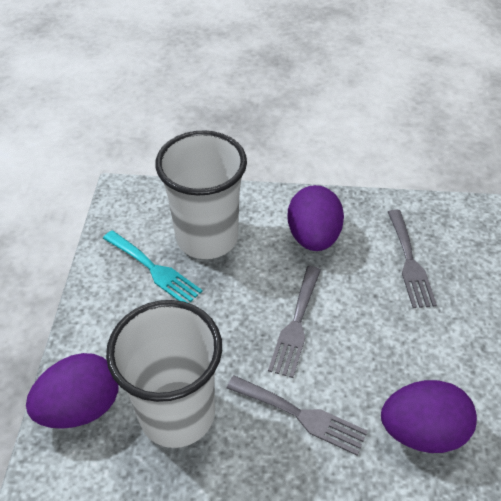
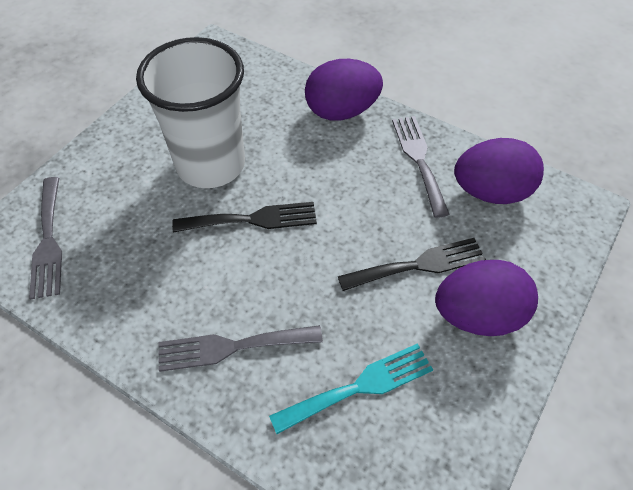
black fork: 0 -> 2
white cup: 2 -> 1

